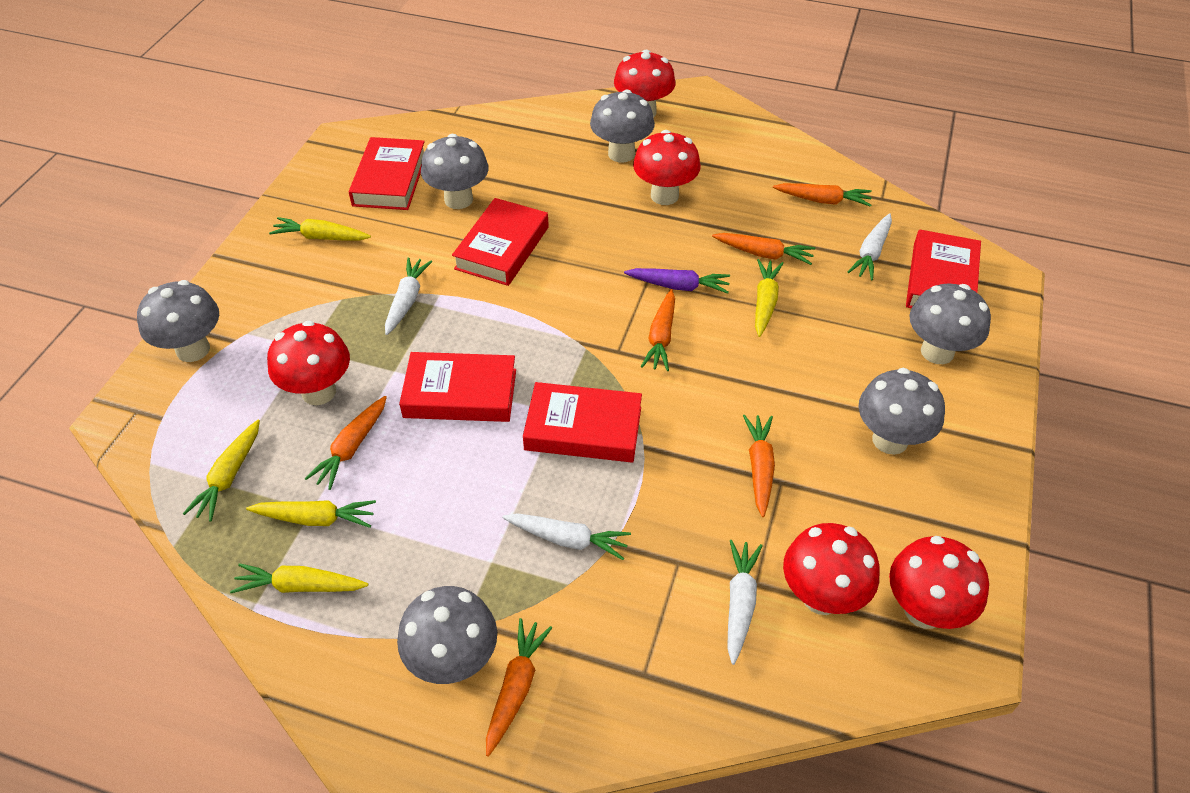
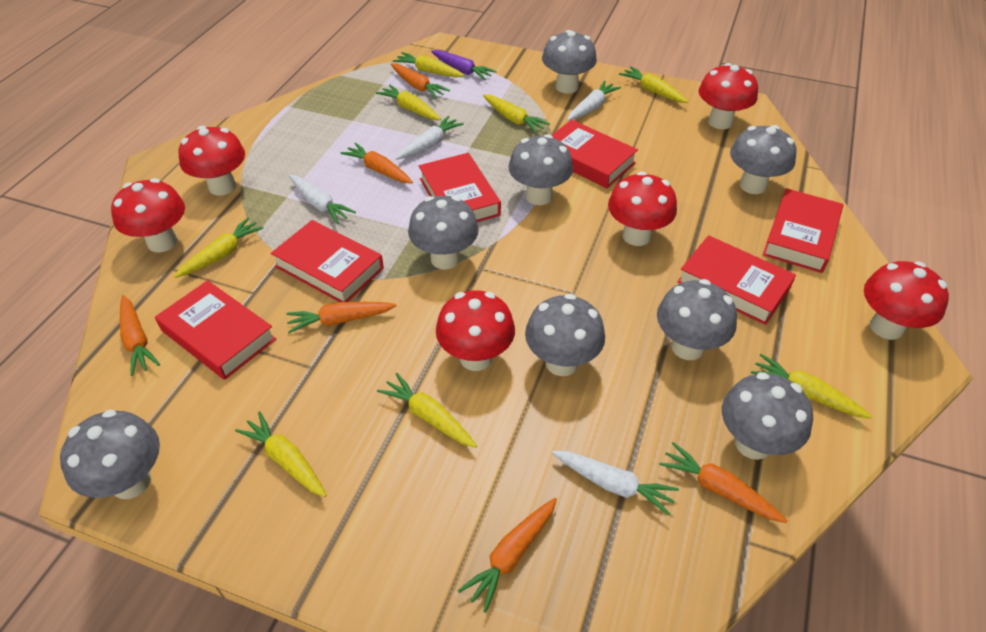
grey mushroom: 6 -> 8
red book: 5 -> 6
red mushroom: 5 -> 6
yellow carrot: 5 -> 8

